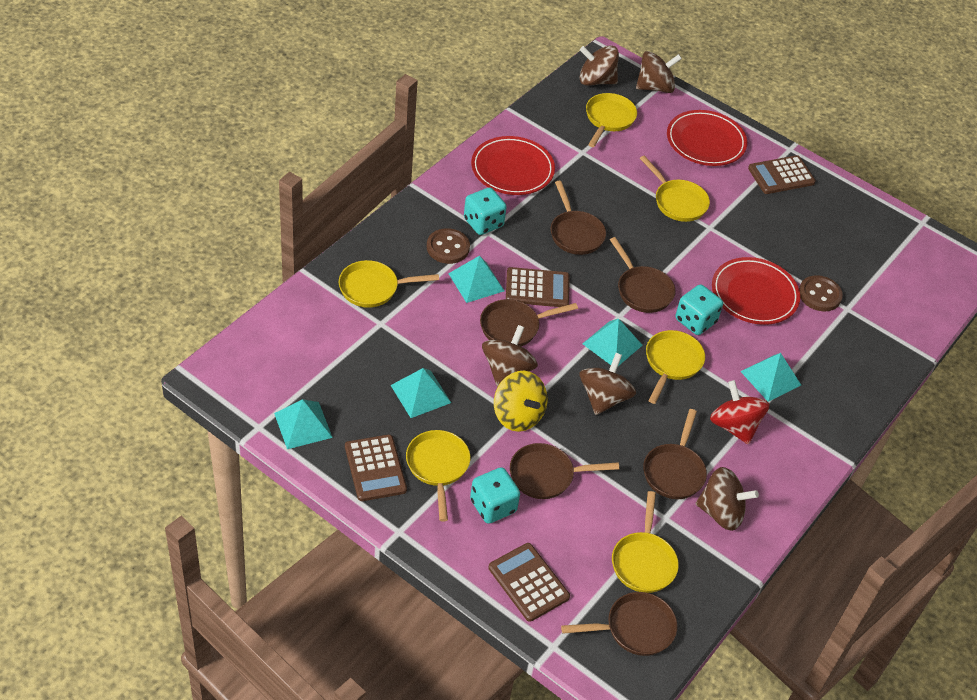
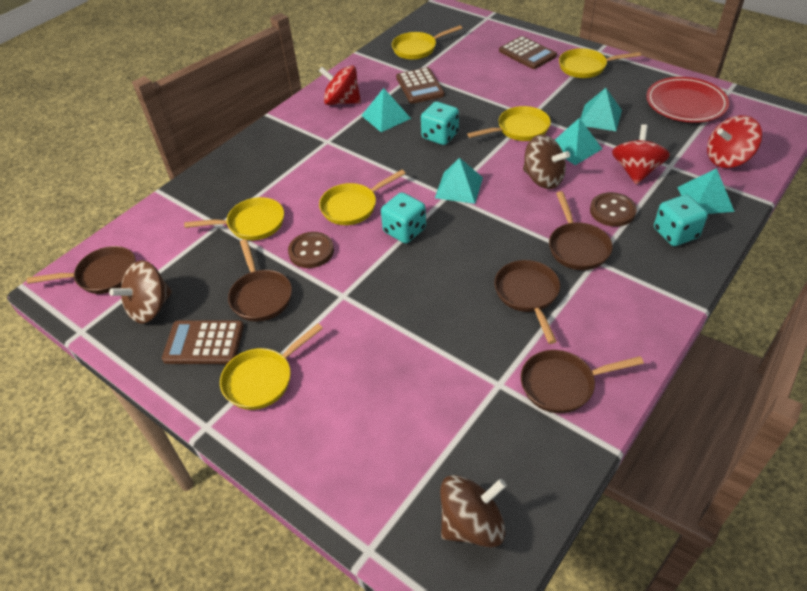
brown calculator: 4 -> 3
brown pan: 6 -> 5
brown spinning top: 5 -> 3
red plate: 3 -> 1
red spinning top: 1 -> 3
yellow spinning top: 1 -> 0

